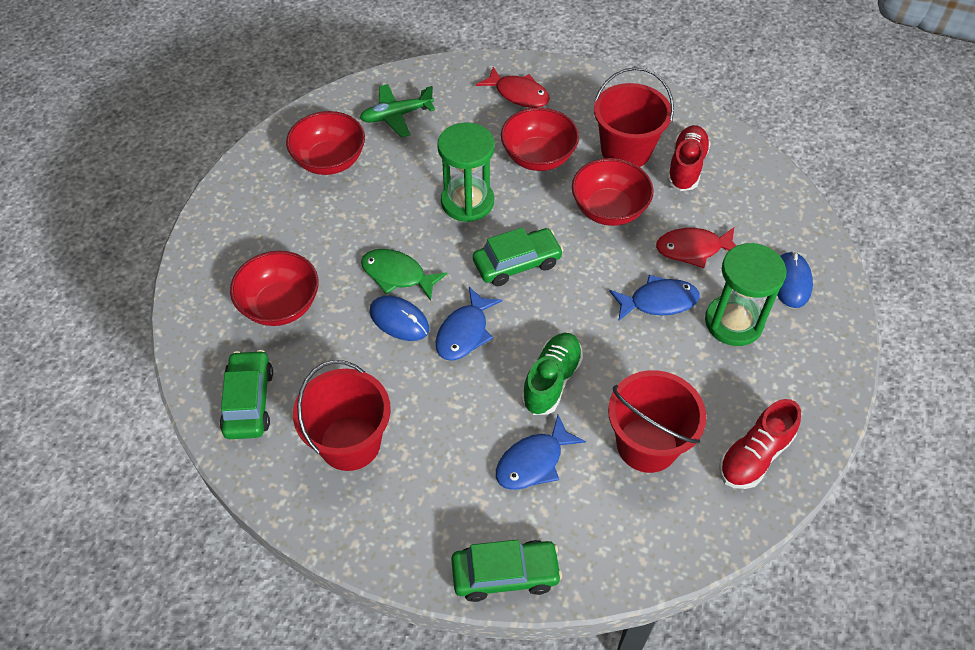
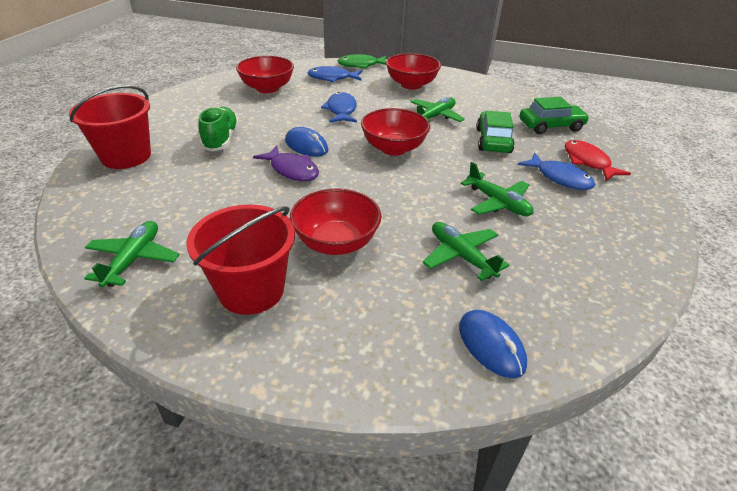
green car: 3 -> 2
green hourglass: 2 -> 0
green plane: 1 -> 4
purple fish: 0 -> 1
red bucket: 3 -> 2
red fish: 2 -> 1
red shoe: 2 -> 0

